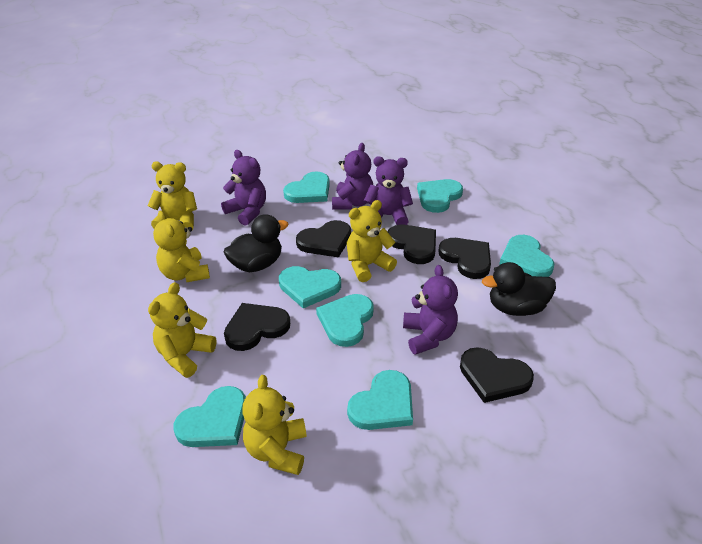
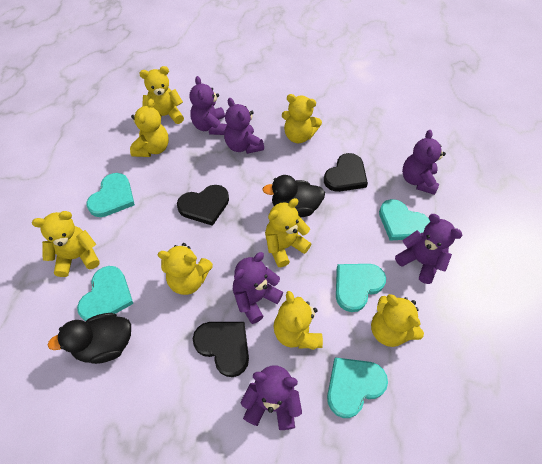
black heart: 5 -> 3
purple teddy bear: 4 -> 6
turquoise heart: 7 -> 5
yellow teddy bear: 5 -> 8

